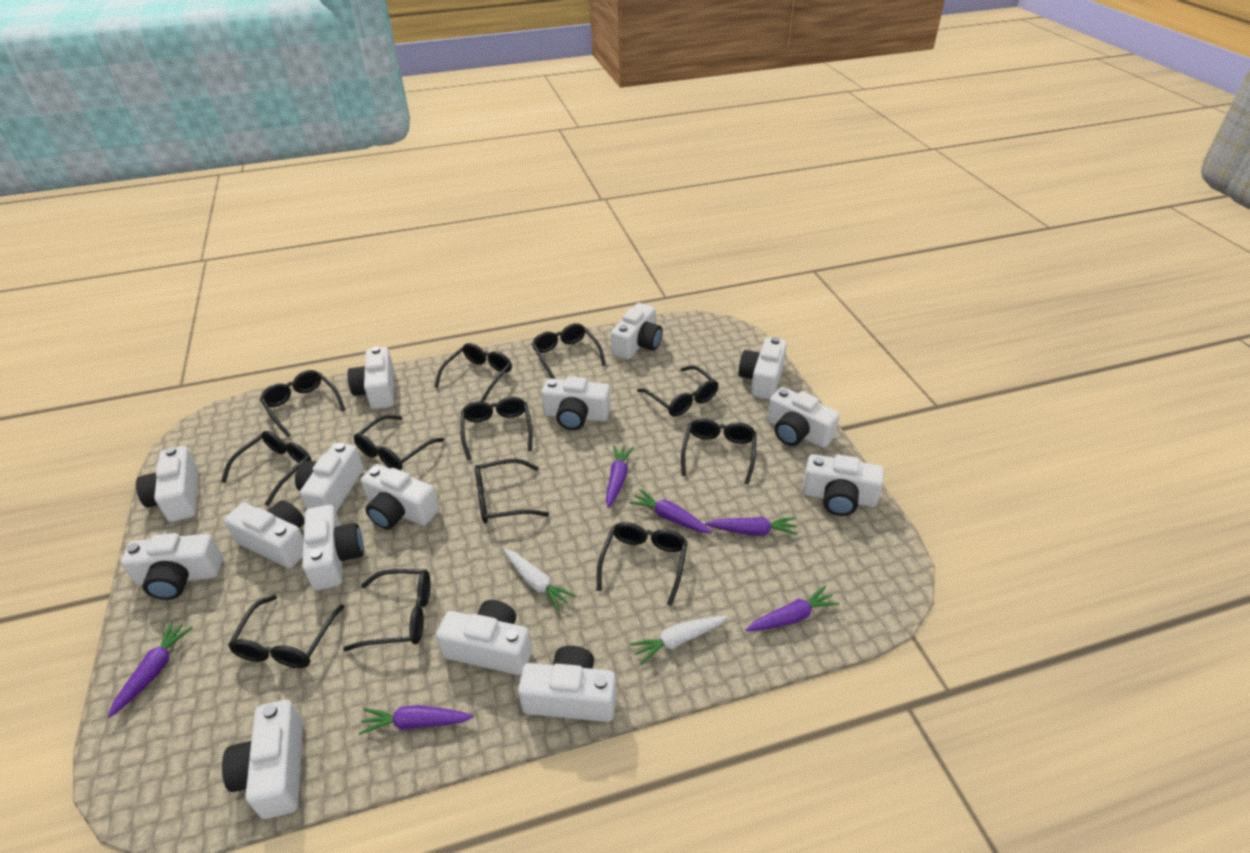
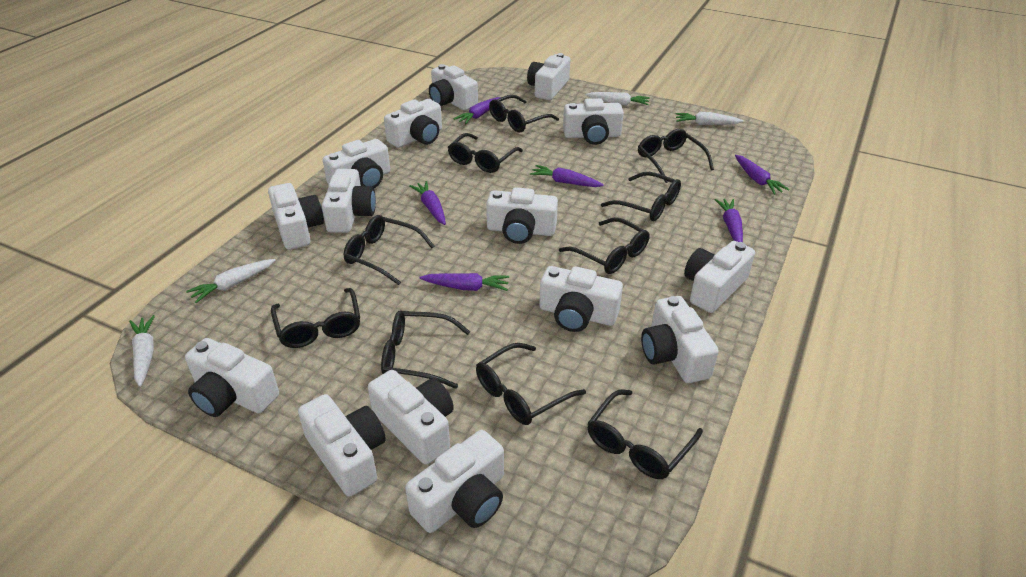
black glasses: 12 -> 10
white carrot: 2 -> 4

